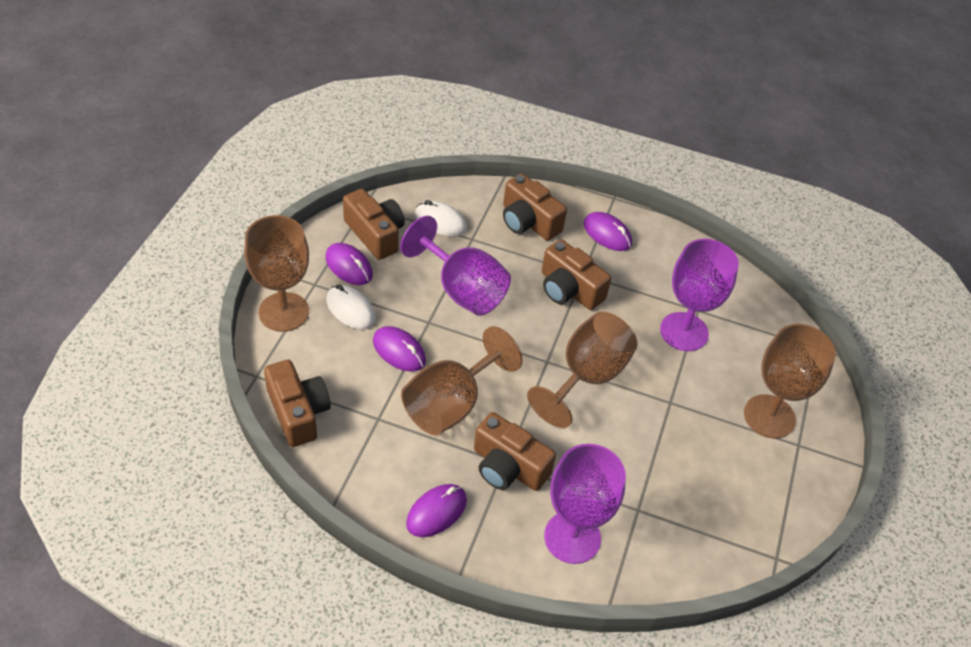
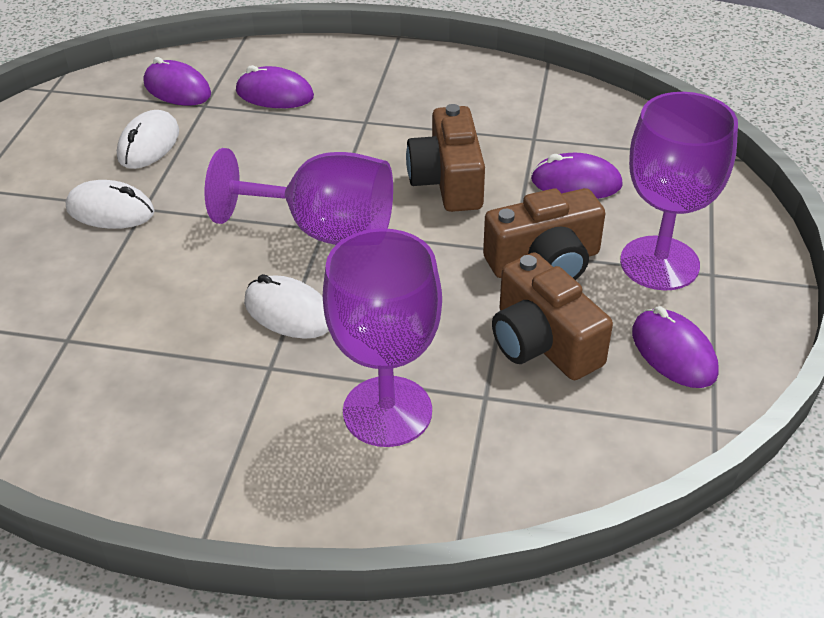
brown camera: 5 -> 3
brown goblet: 4 -> 0
white mouse: 2 -> 3

